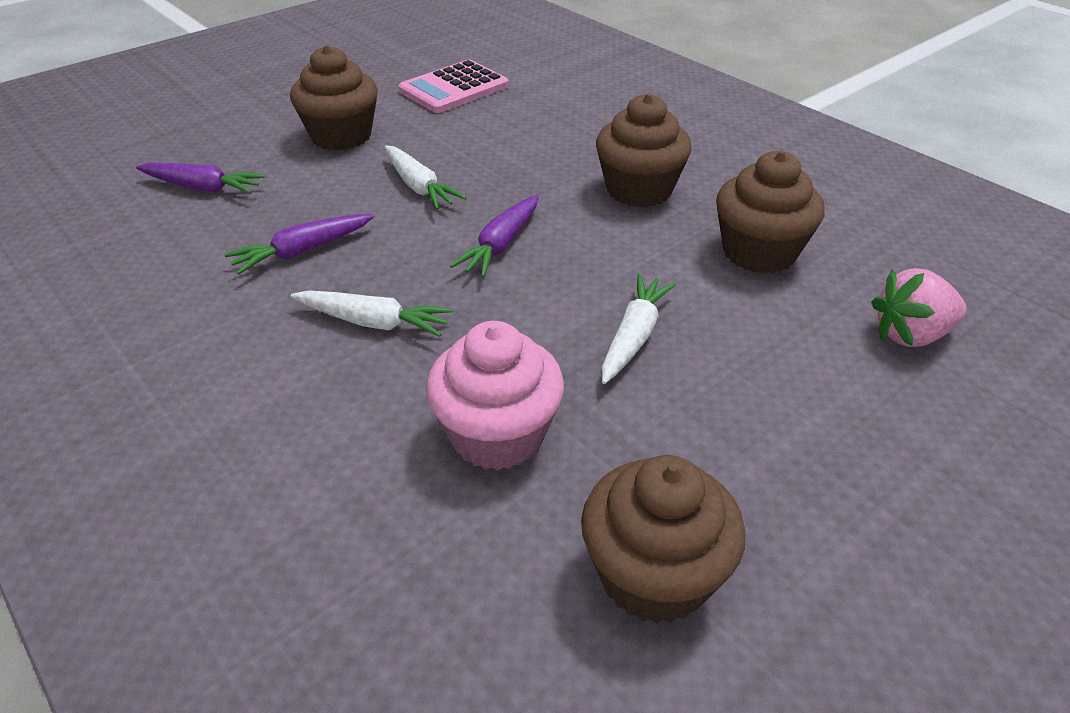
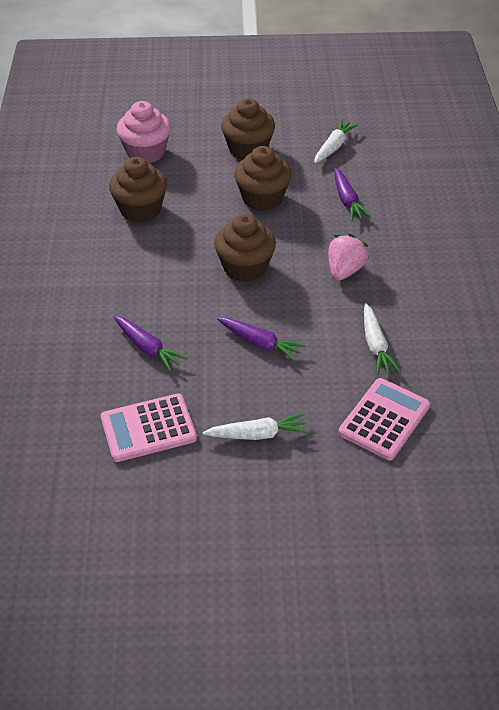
pink calculator: 1 -> 2

